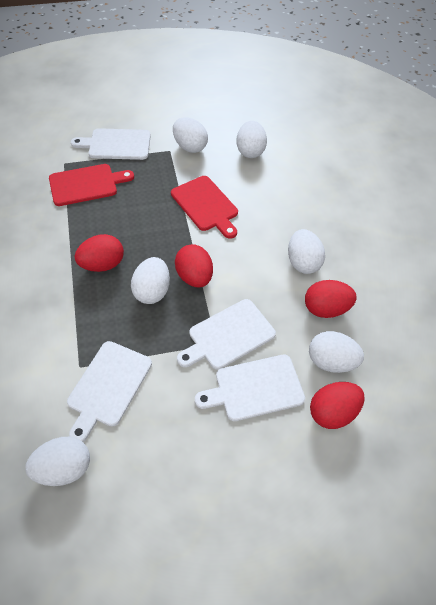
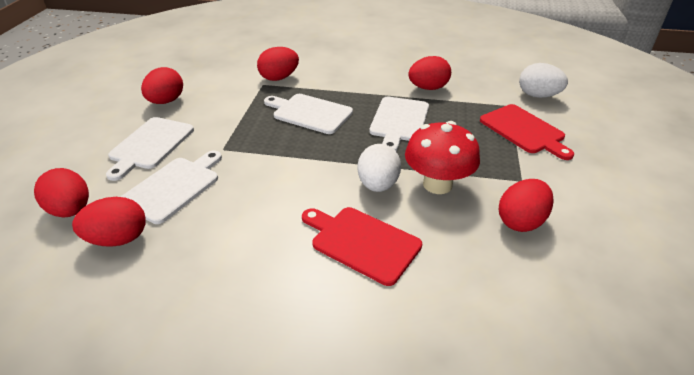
red egg: 4 -> 6
red mushroom: 0 -> 1
white egg: 6 -> 2

